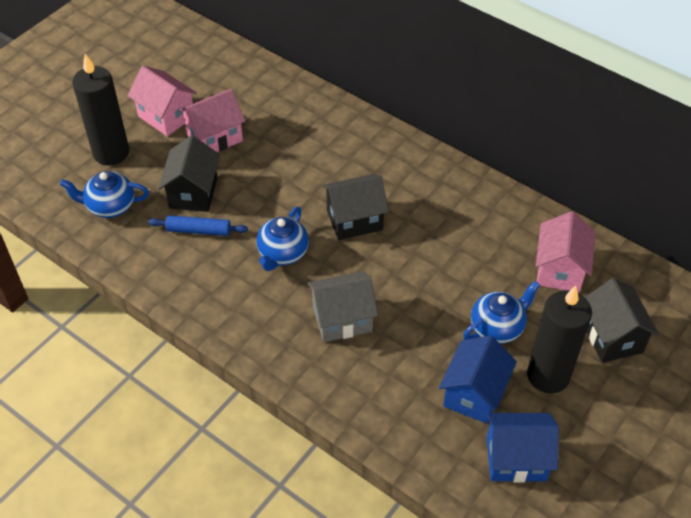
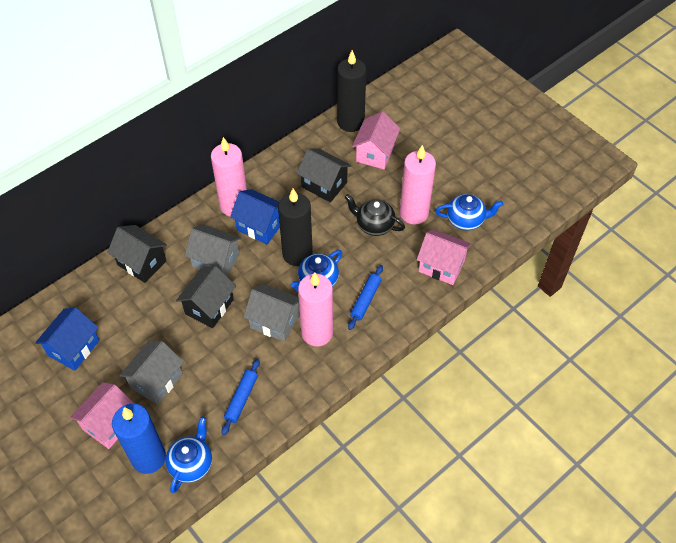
black teapot: 0 -> 1
blue candle: 0 -> 1
blue rolling pin: 1 -> 2
grey house: 1 -> 3
pink candle: 0 -> 3

